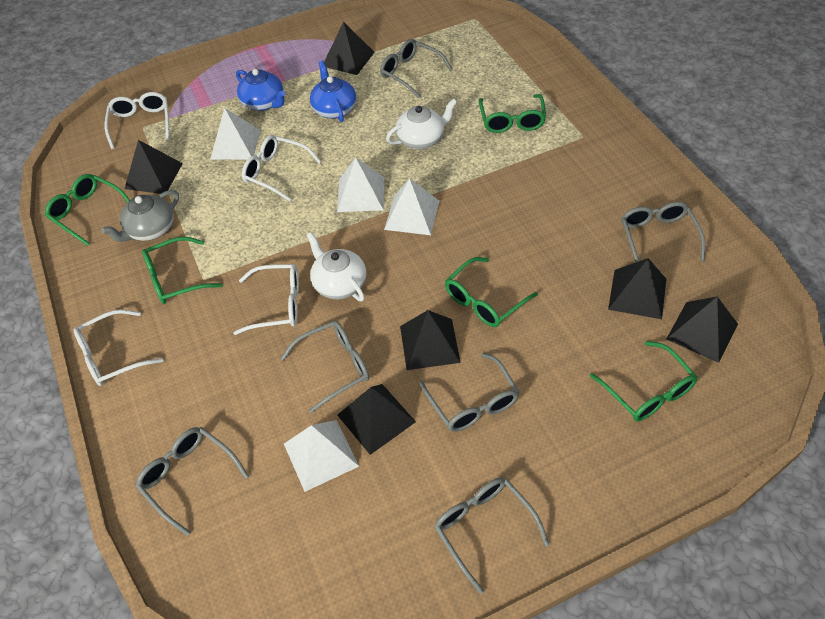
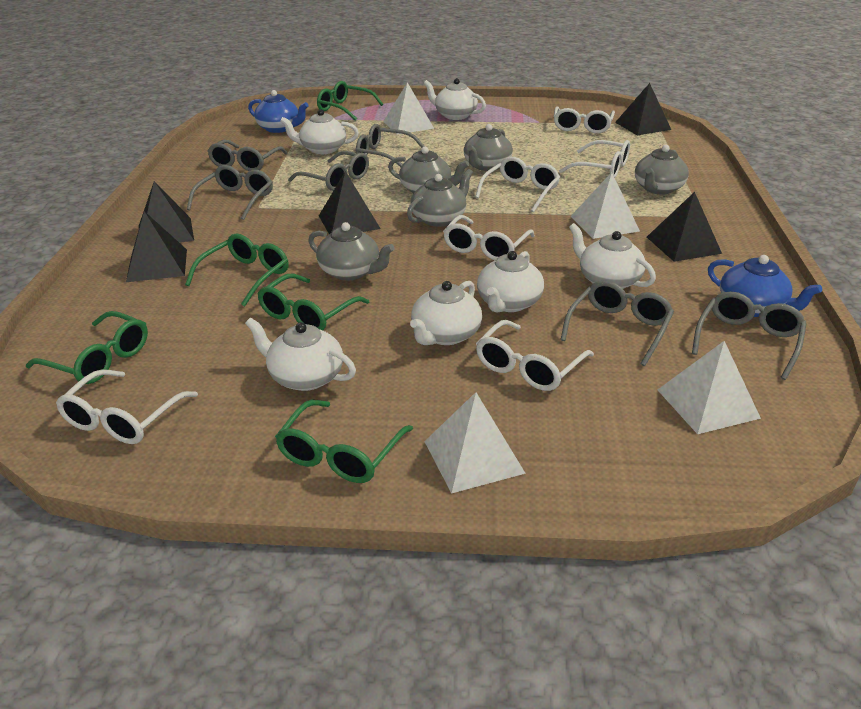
black pyramid: 6 -> 5
grey teapot: 1 -> 5
white glasses: 4 -> 6
white teapot: 2 -> 6

